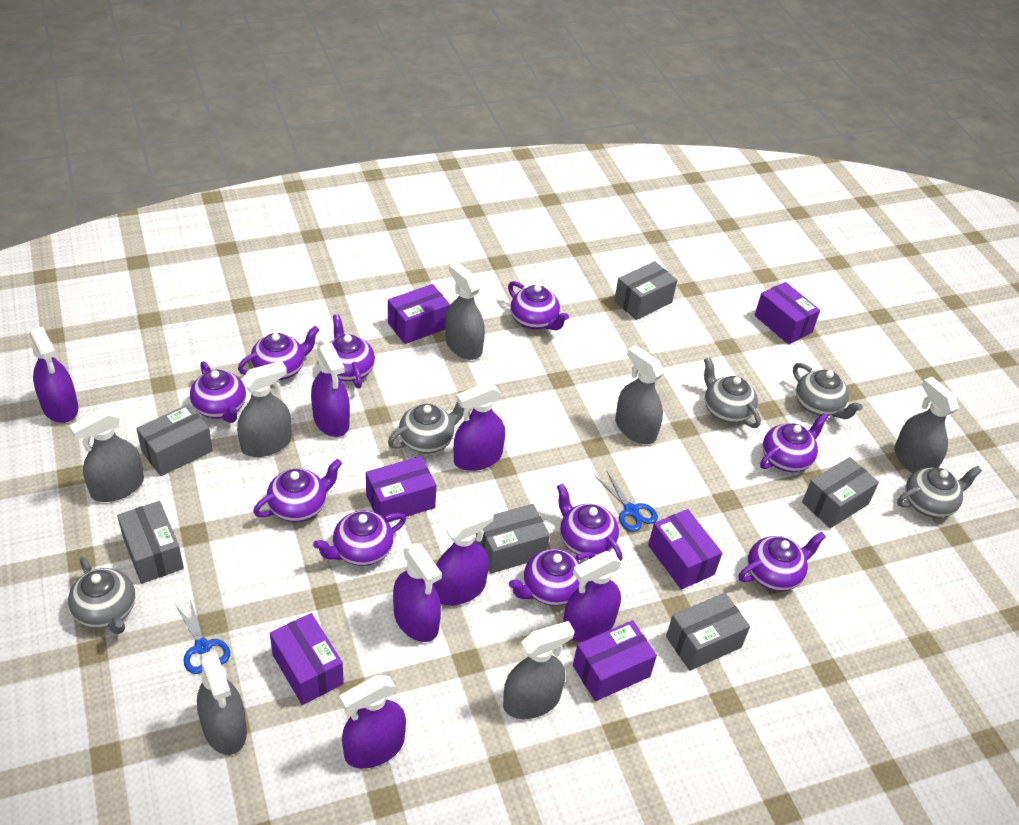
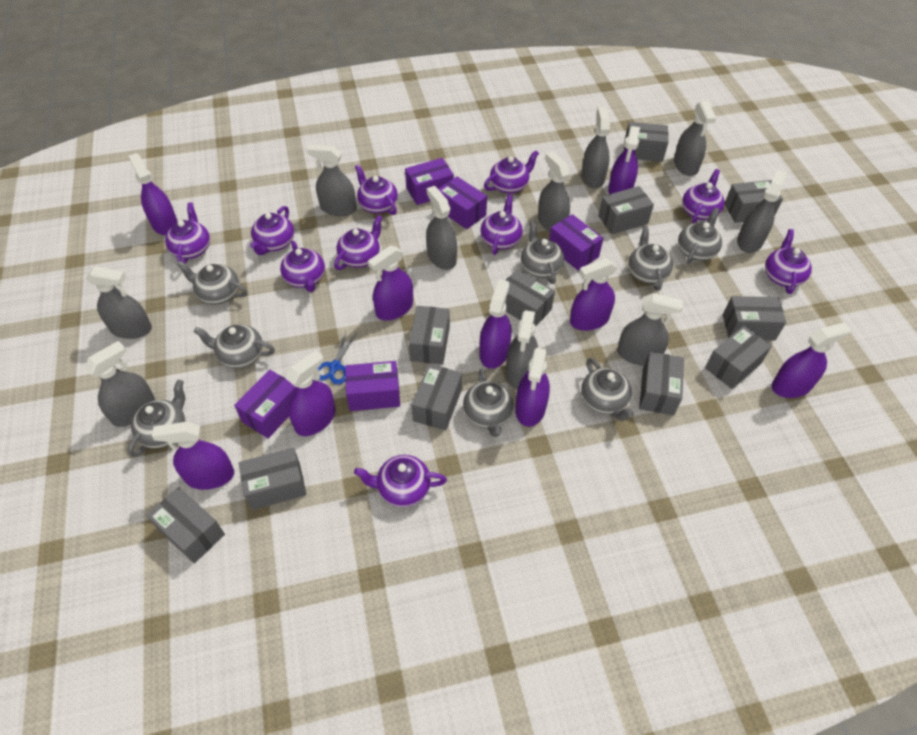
blue scissors: 2 -> 1
grey box: 6 -> 11
grey spray bottle: 7 -> 10
grey teapot: 5 -> 8
purple box: 6 -> 5
purple spray bottle: 7 -> 9

